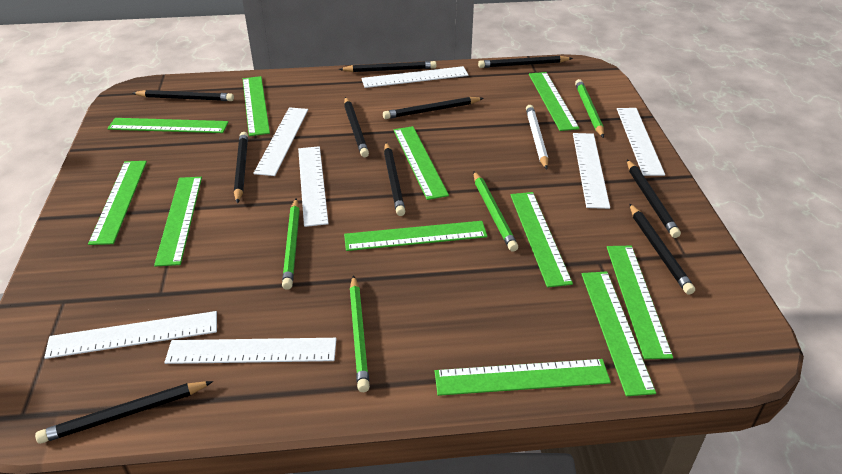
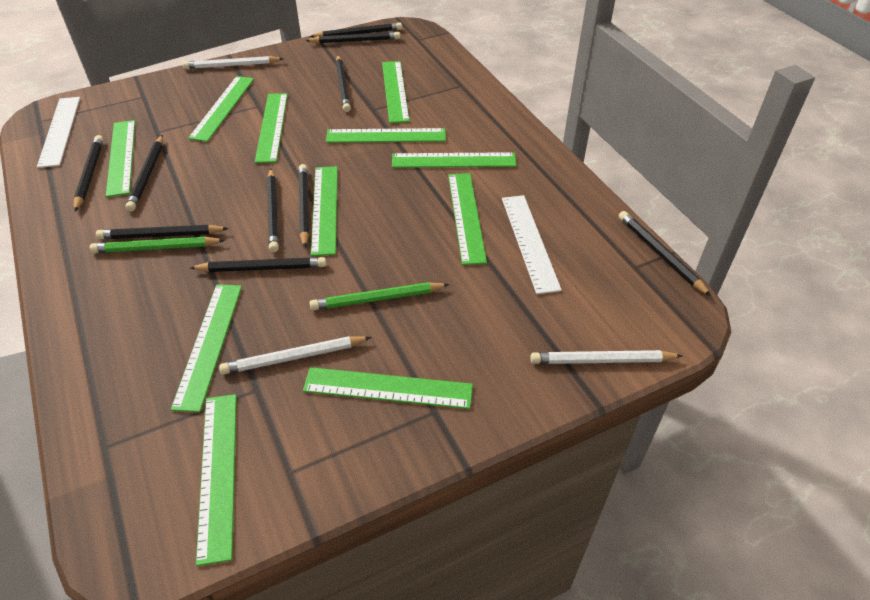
green pencil: 4 -> 2
white pencil: 1 -> 3
white ruler: 7 -> 2

